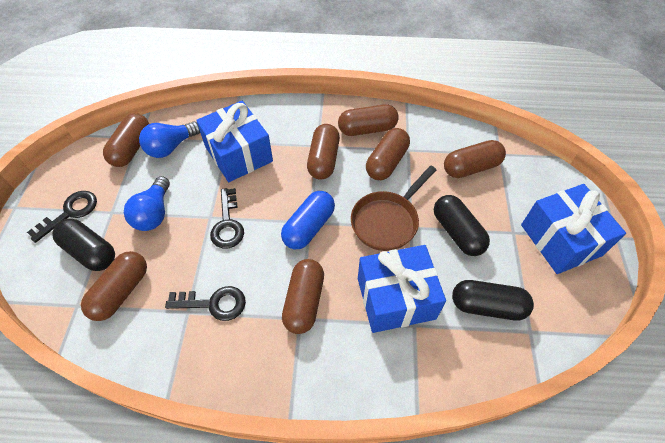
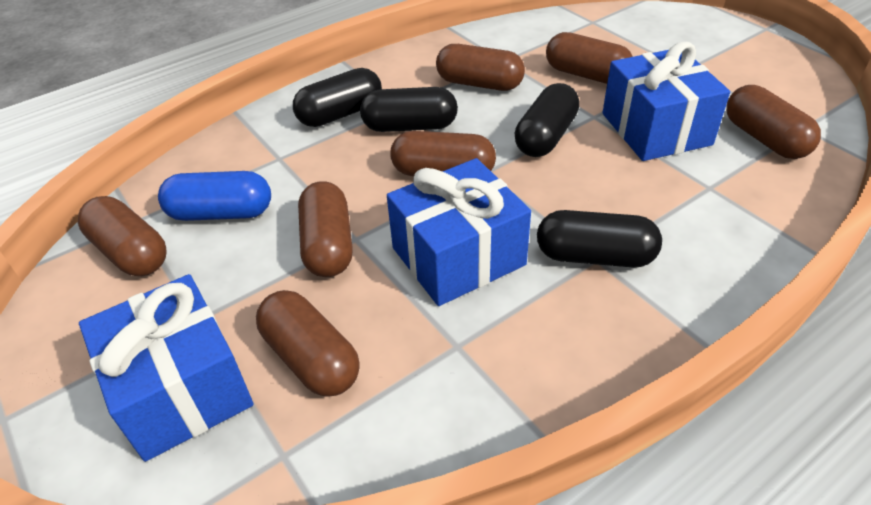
black capsule: 3 -> 4
black key: 3 -> 0
blue light bulb: 2 -> 0
brown pan: 1 -> 0

